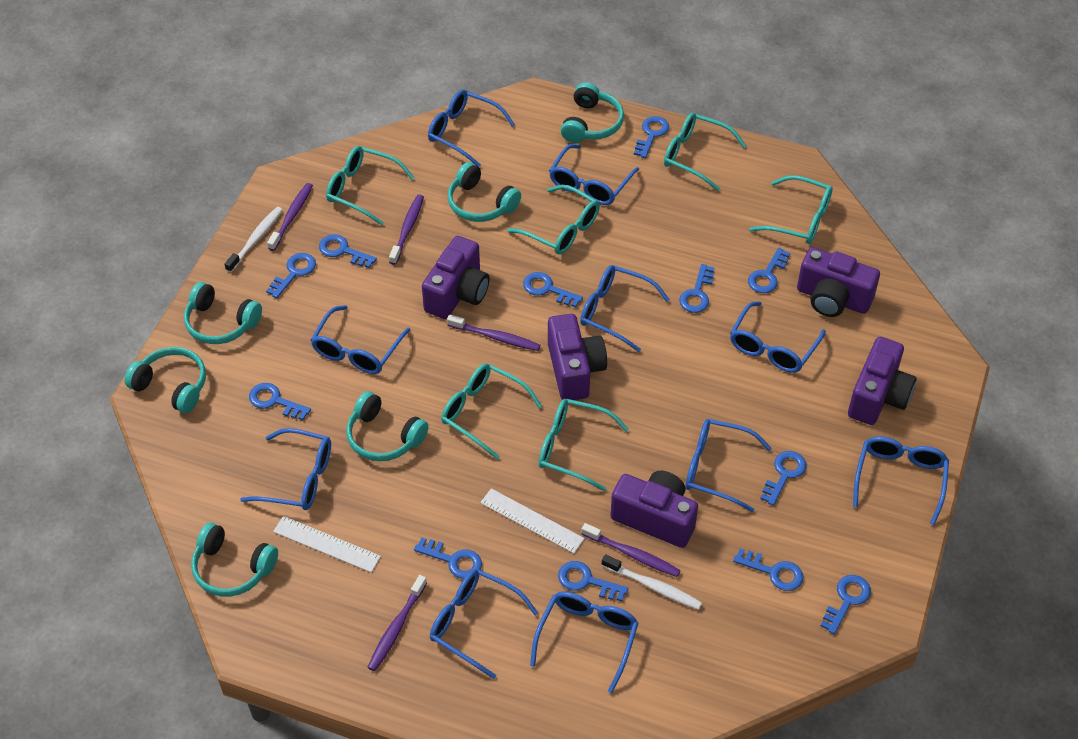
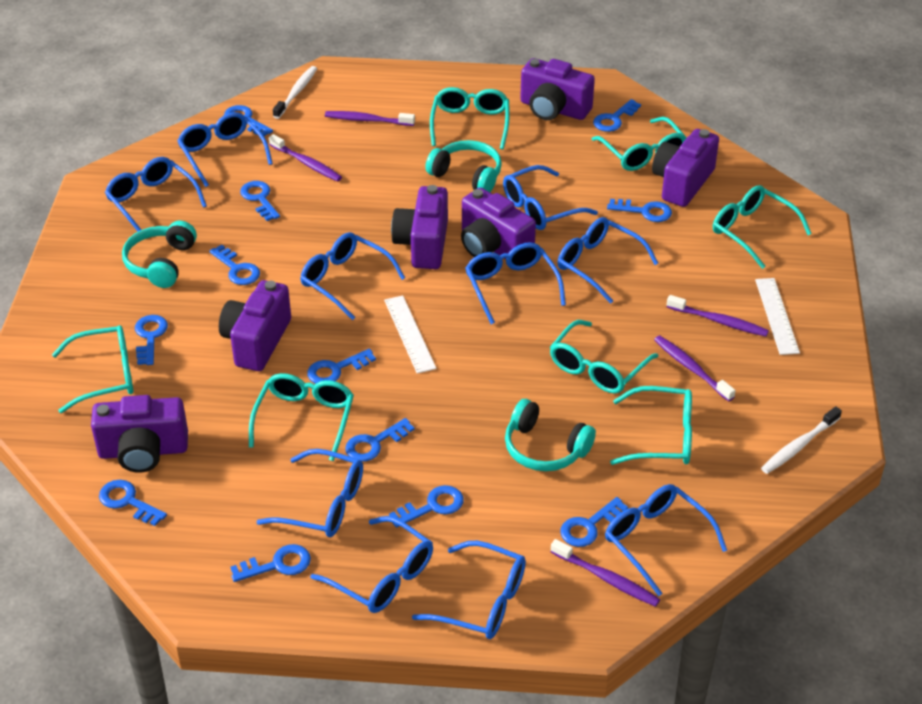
purple camera: 5 -> 6
turquoise glasses: 6 -> 7
turquoise headphones: 6 -> 3

